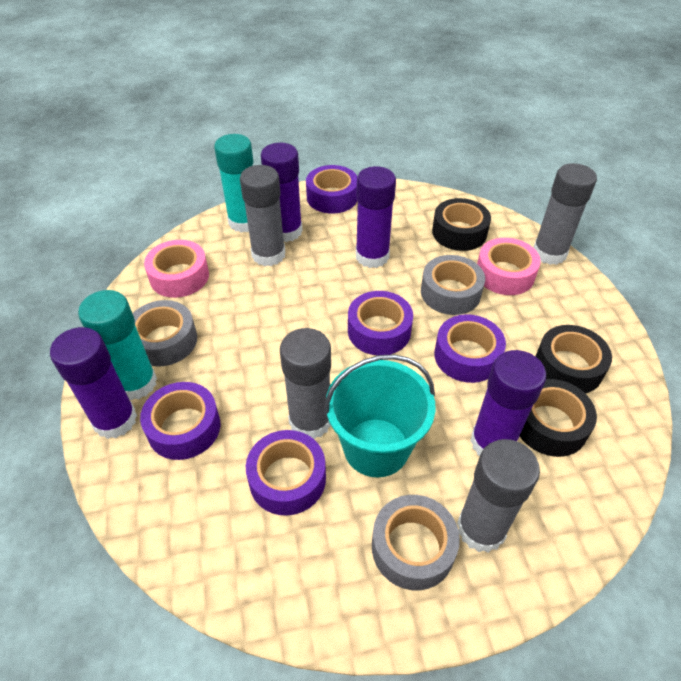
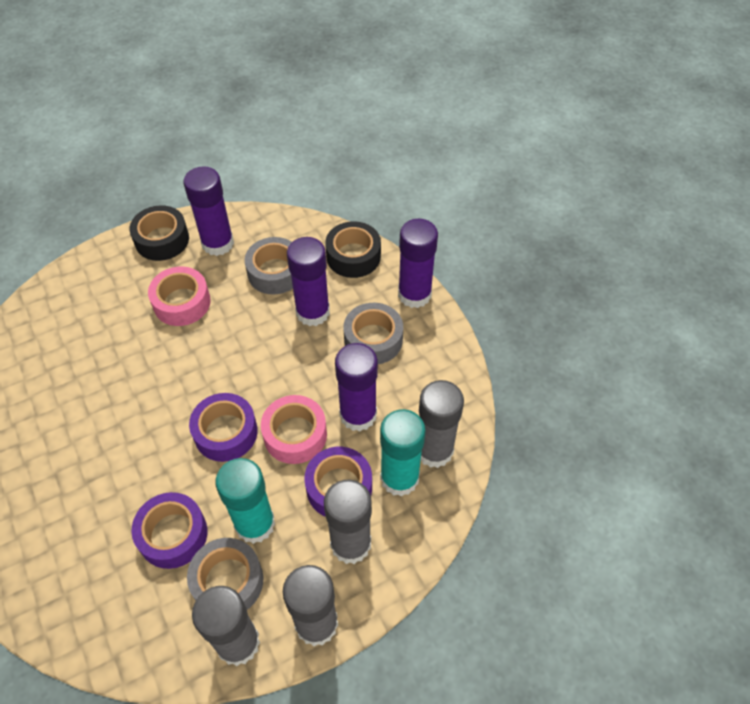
black tape: 3 -> 2
purple tape: 5 -> 3
turquoise bucket: 1 -> 0

